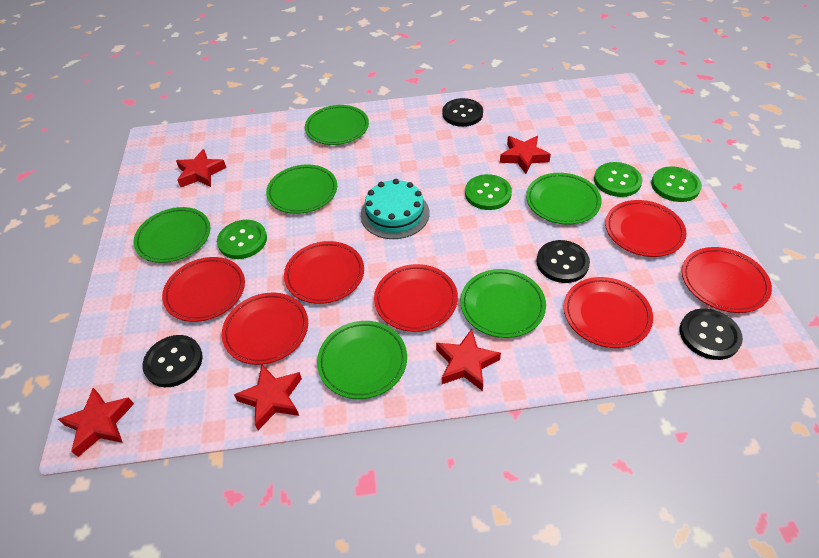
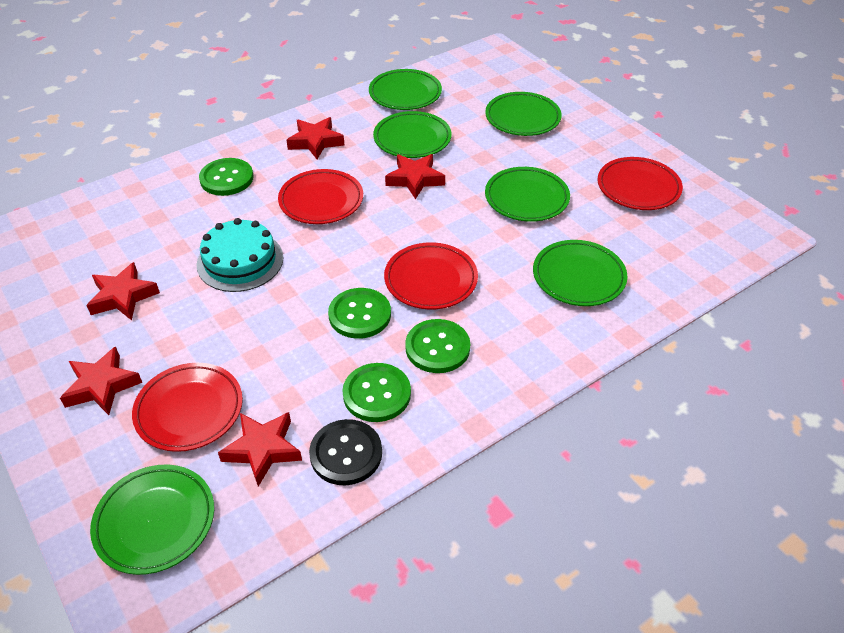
black button: 4 -> 1
red plate: 7 -> 4

